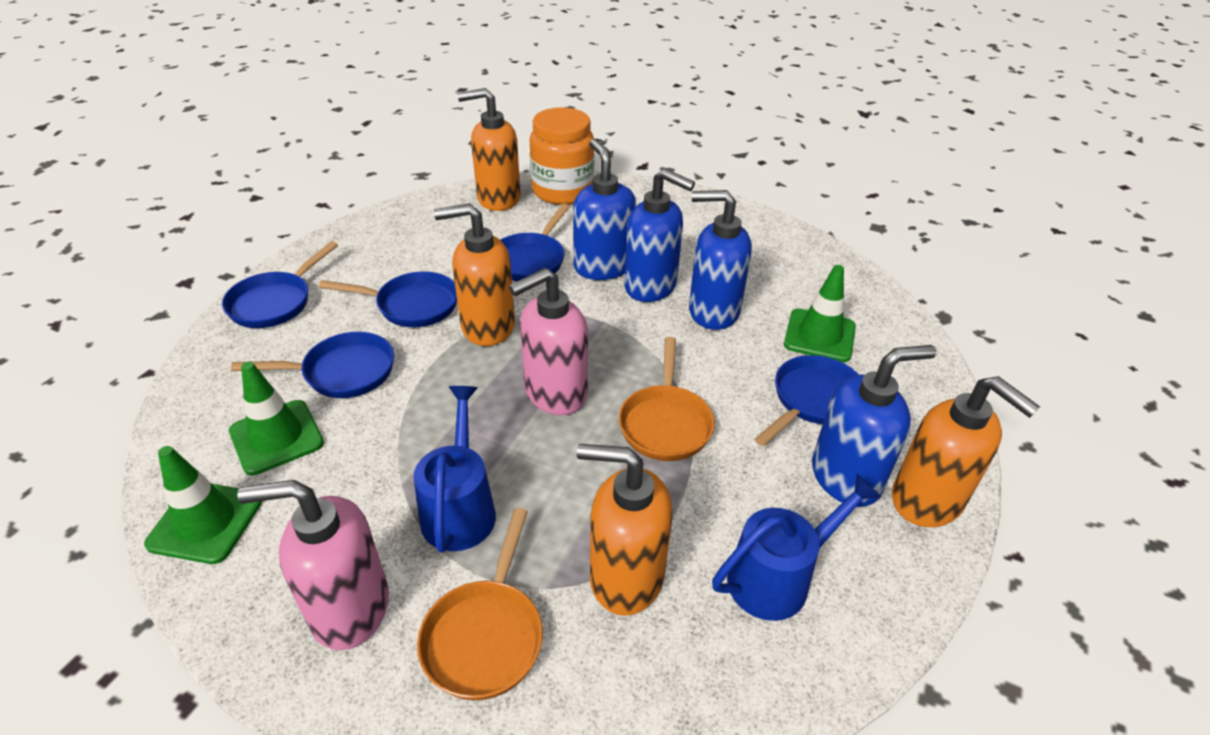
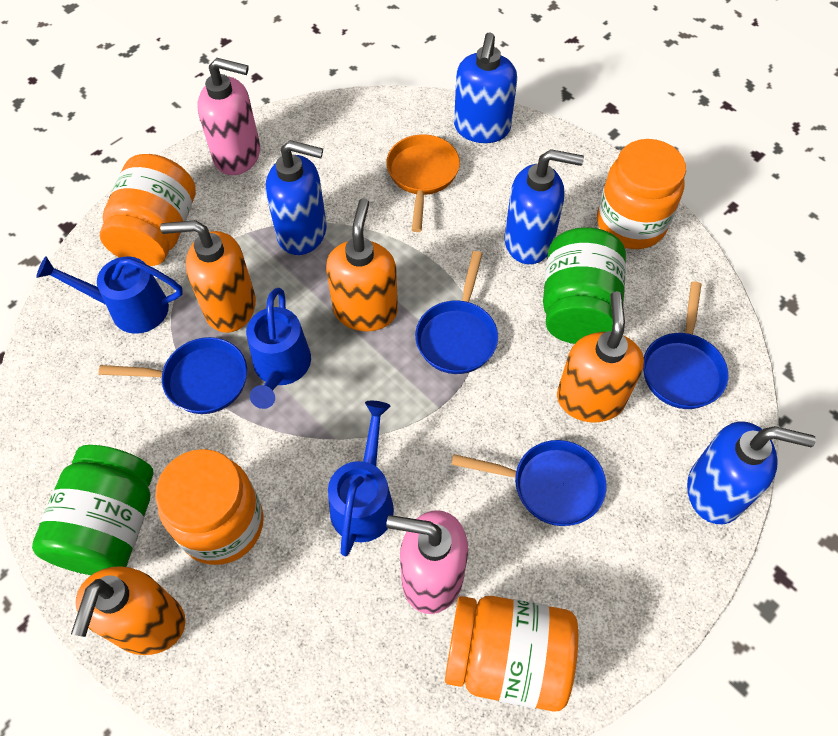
blue pan: 5 -> 4
blue watering can: 2 -> 3
green jar: 0 -> 2
green traffic cone: 3 -> 0
orange jar: 1 -> 4
orange pan: 2 -> 1

